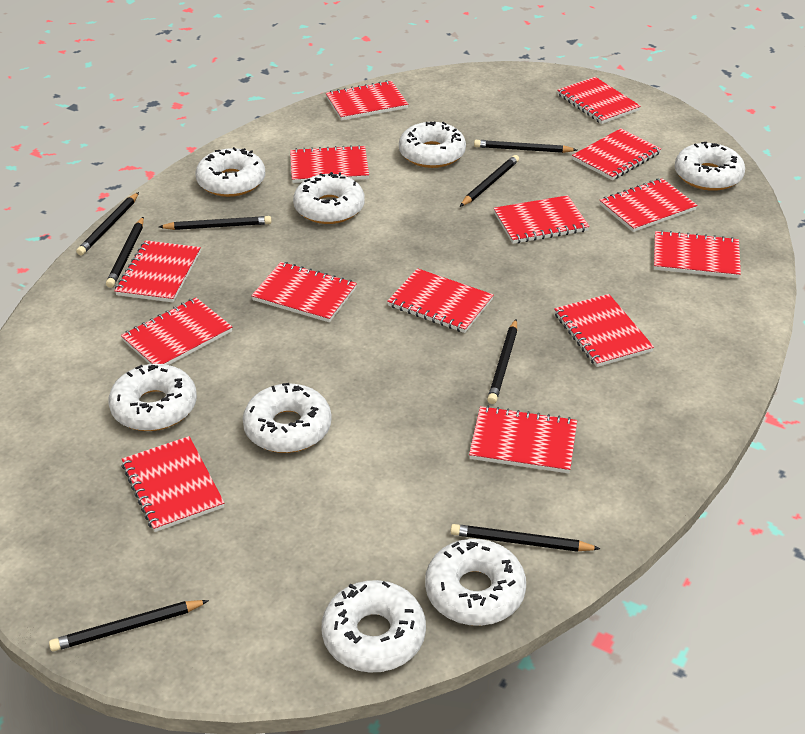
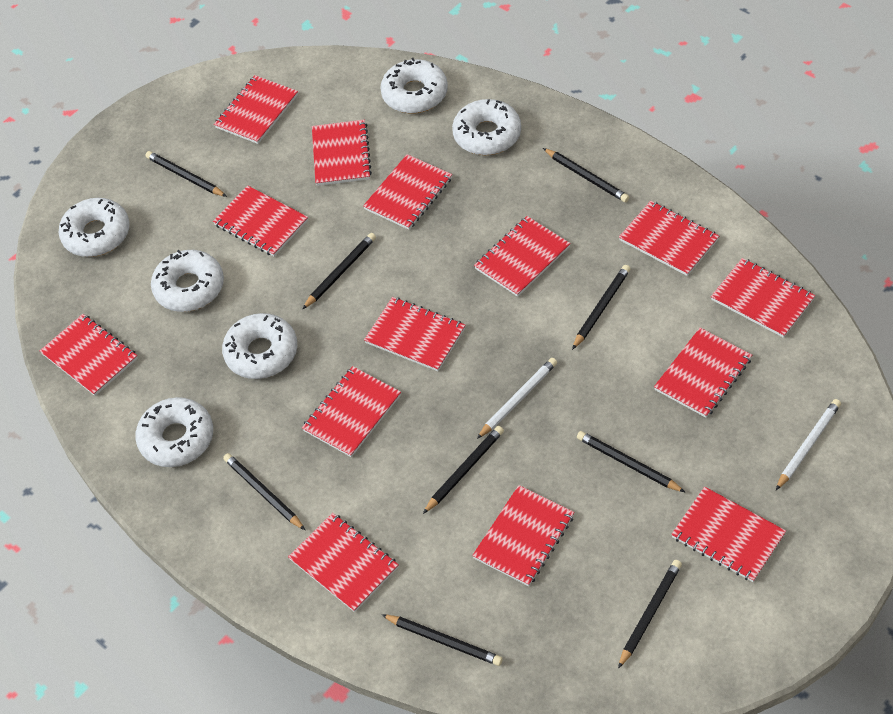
black pencil: 8 -> 9
white donut: 8 -> 6
white pencil: 0 -> 2

